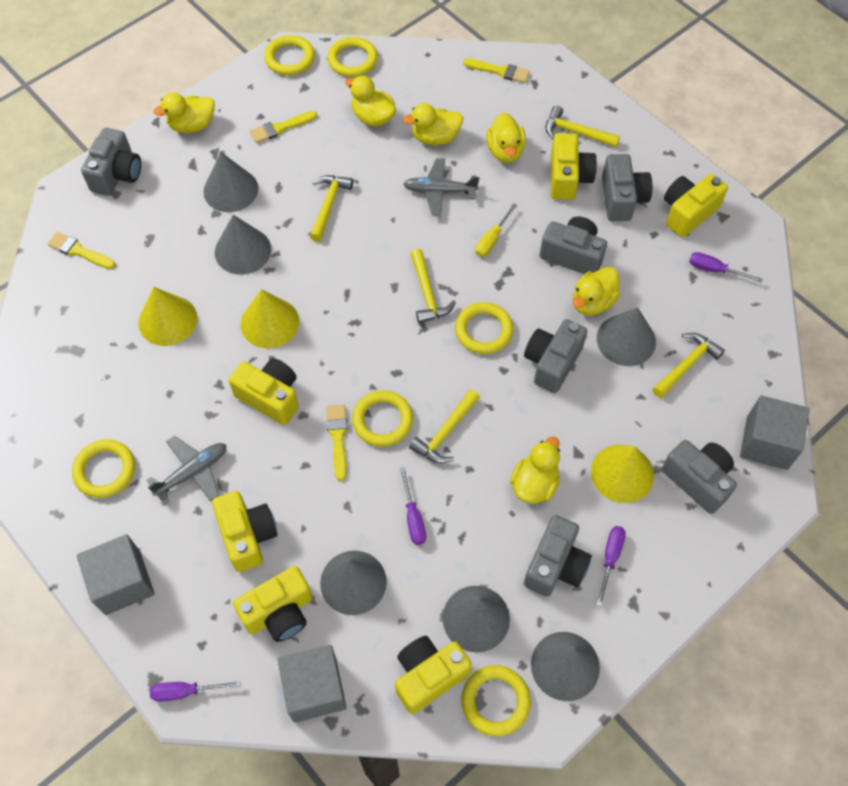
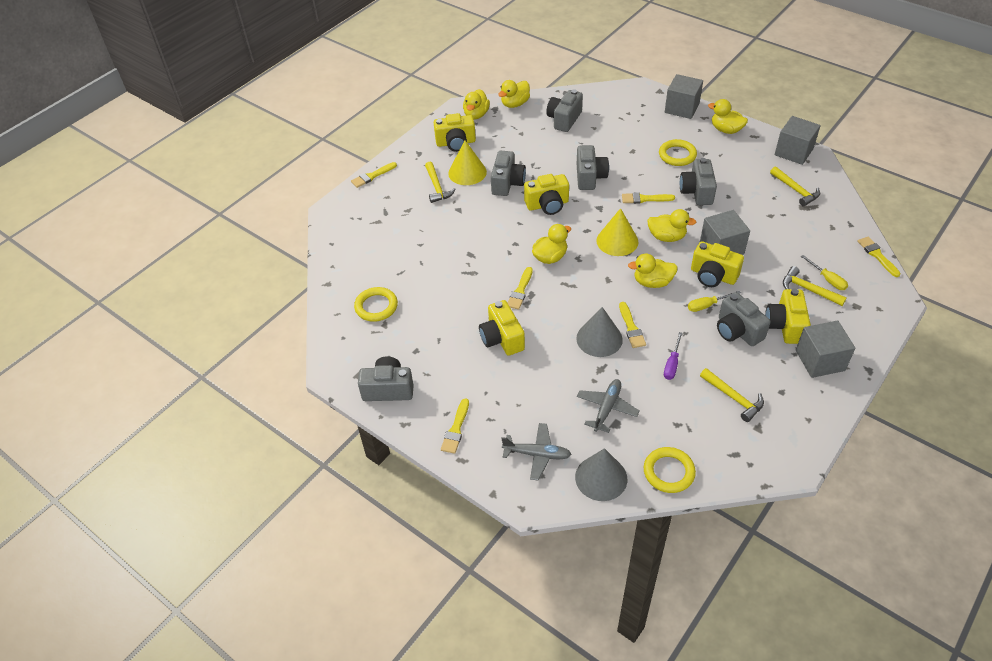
grey cone: 6 -> 2
grey cube: 3 -> 4
purple screwdriver: 4 -> 1
yellow brush: 4 -> 6
yellow camera: 6 -> 5
yellow cone: 3 -> 2
yellow hammer: 5 -> 4
yellow ring: 6 -> 3
yellow screwdriver: 1 -> 2

